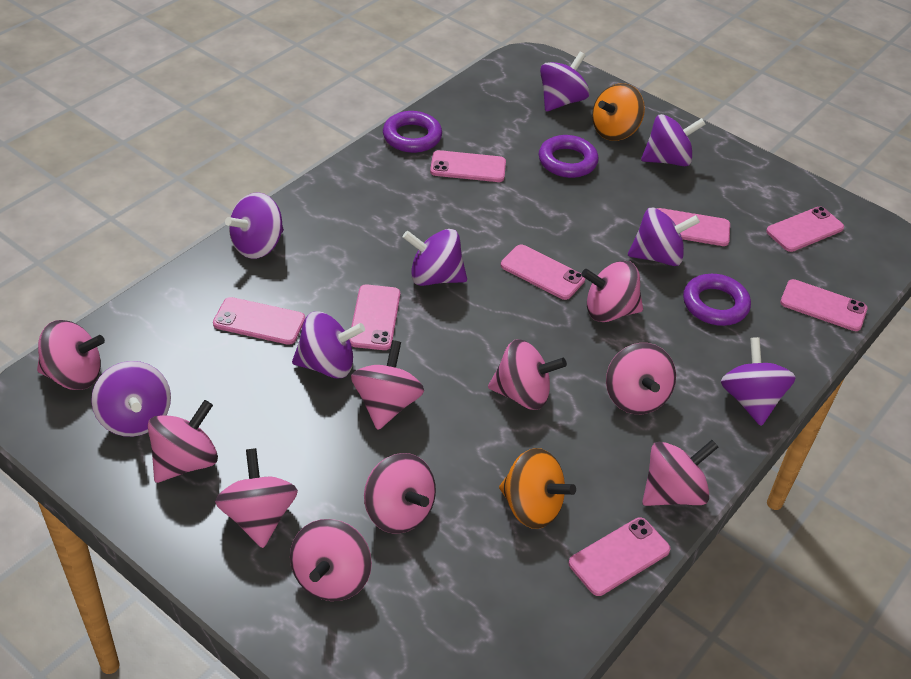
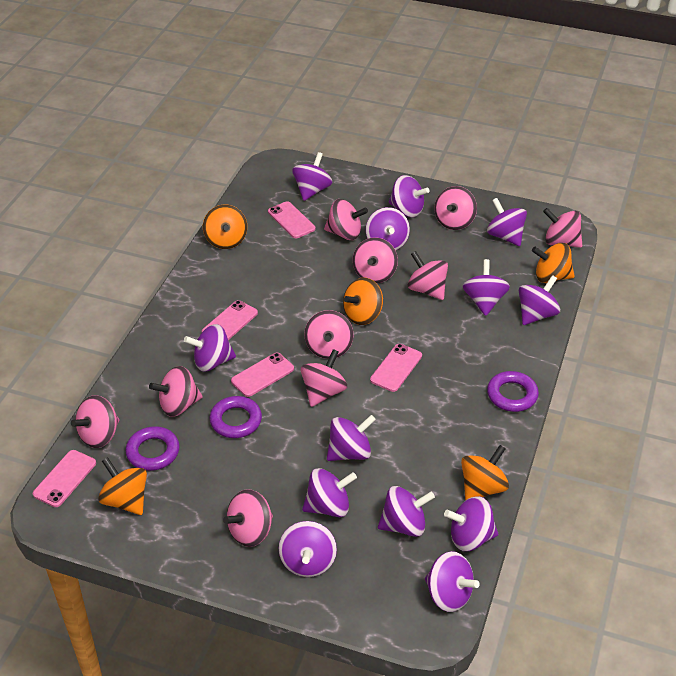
orange spinning top: 2 -> 5
pink phone: 8 -> 5
purple spinning top: 8 -> 13

